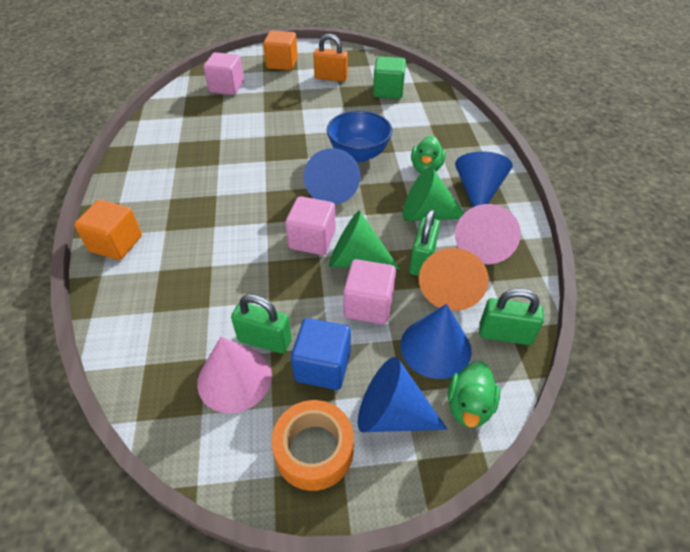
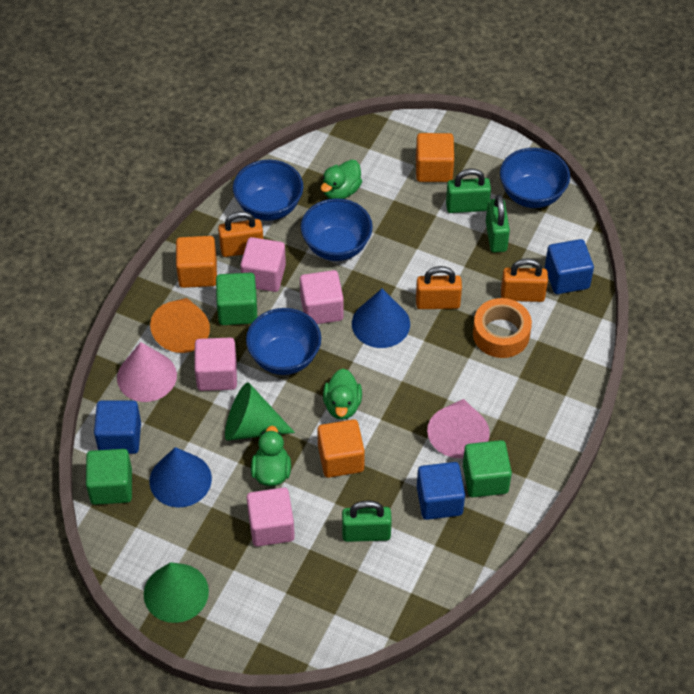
blue bowl: 1 -> 4
blue cone: 4 -> 2
blue cube: 1 -> 3
green cube: 1 -> 3
green duck: 2 -> 3
orange cube: 2 -> 3
orange padlock: 1 -> 3
pink cube: 3 -> 4

